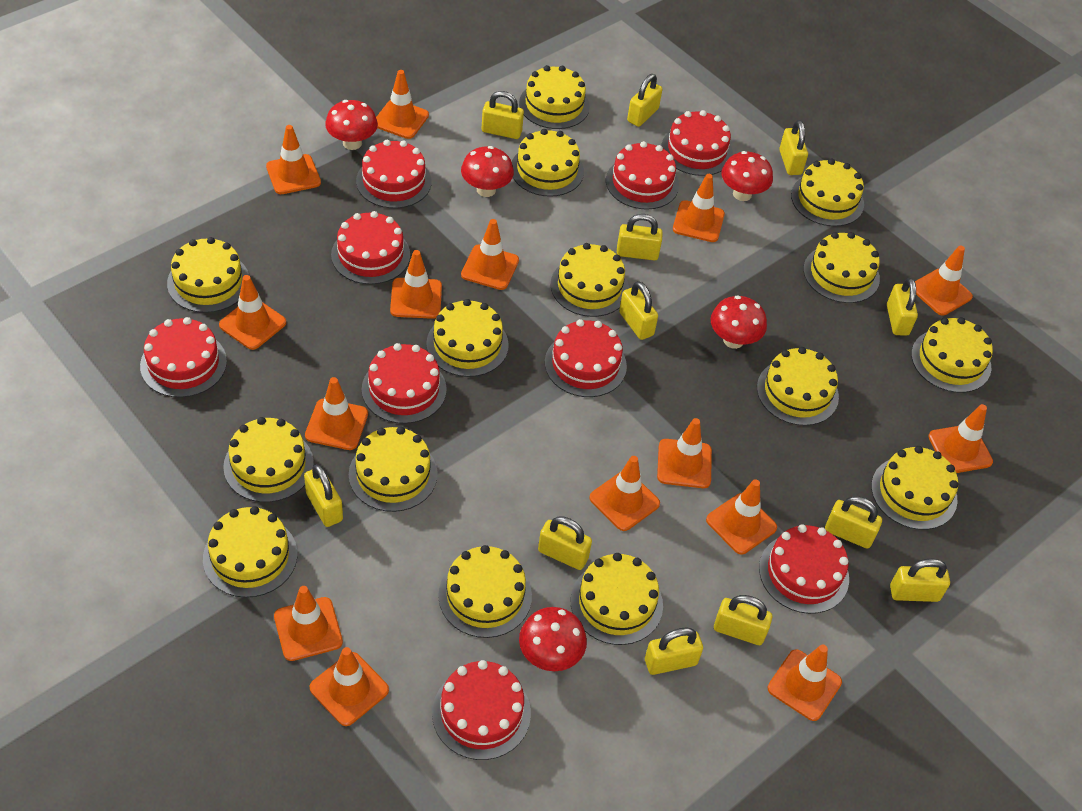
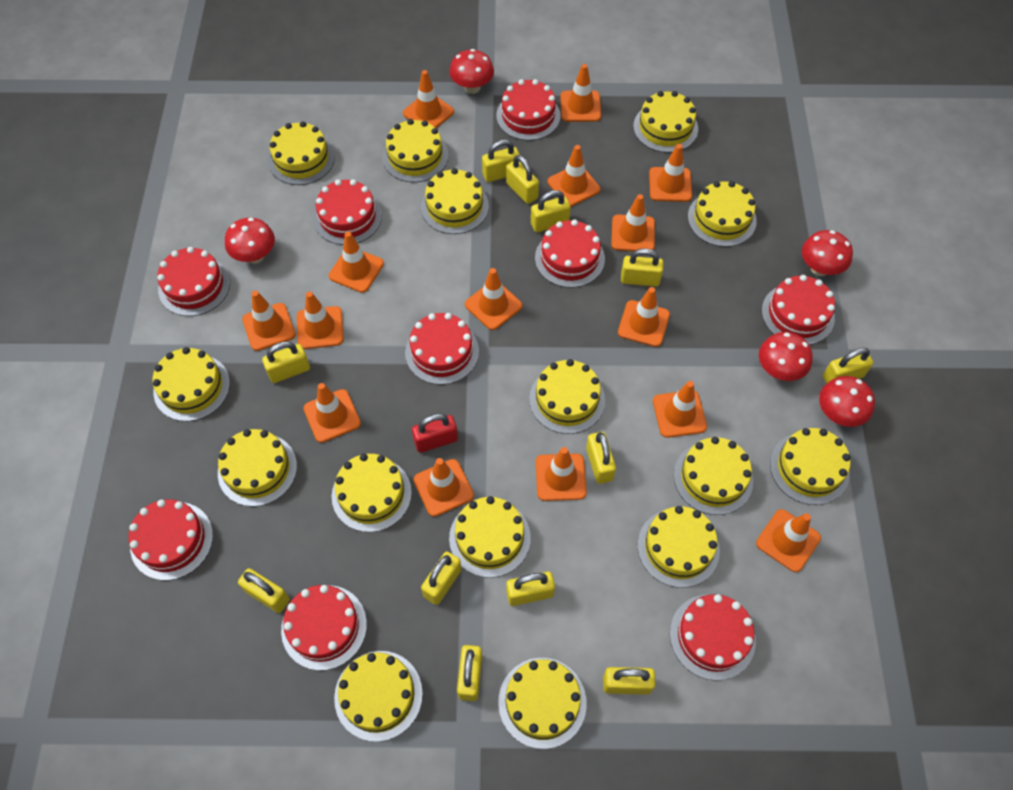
red padlock: 0 -> 1

